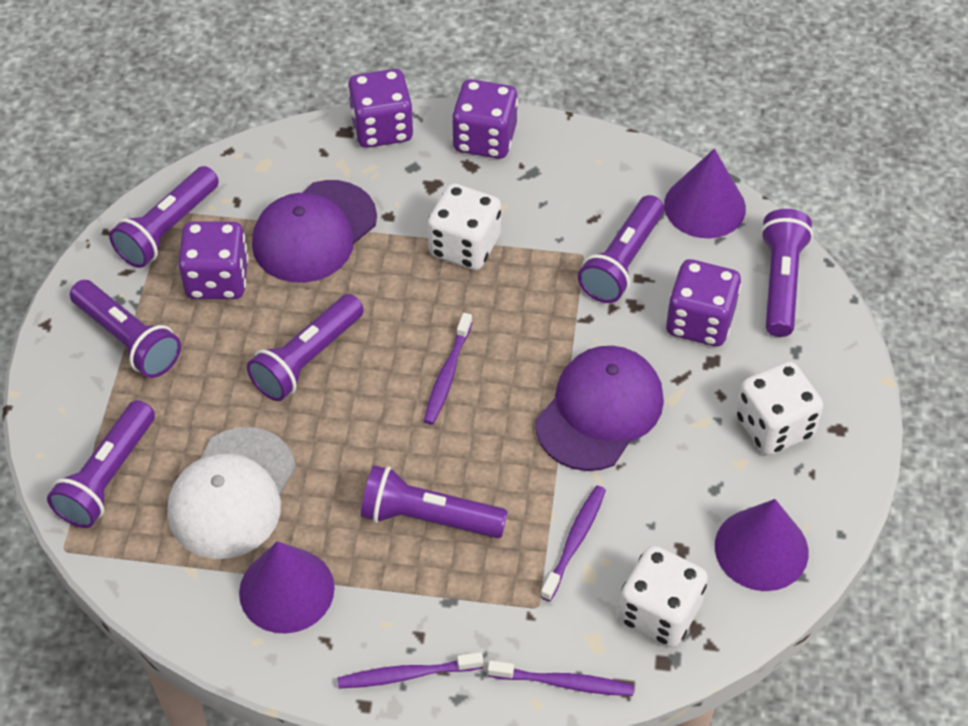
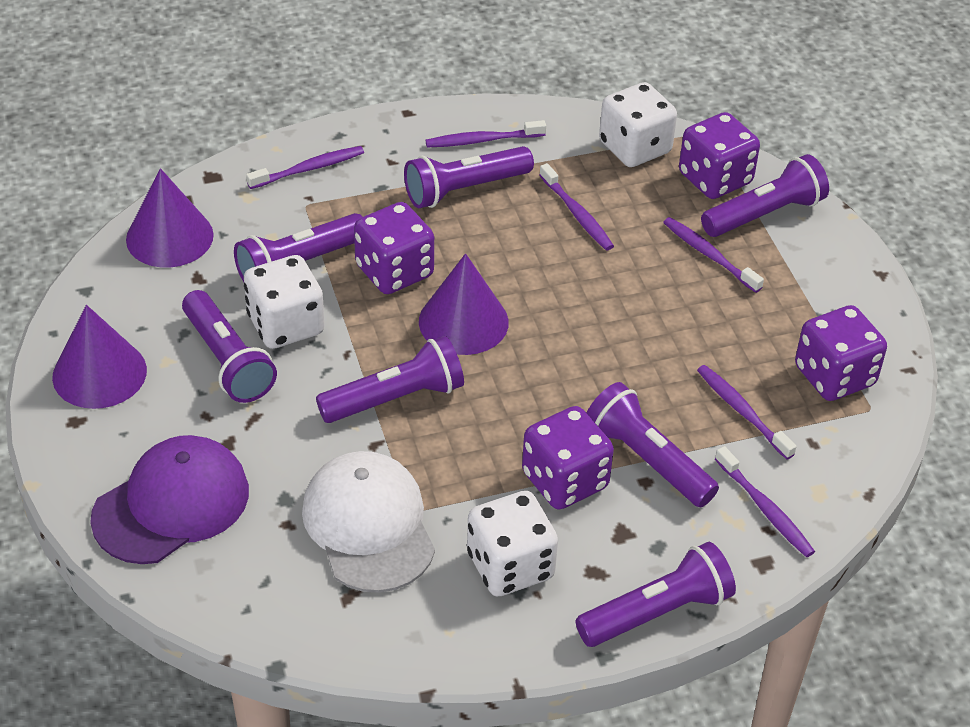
purple cap: 2 -> 1
purple toothbrush: 4 -> 6

